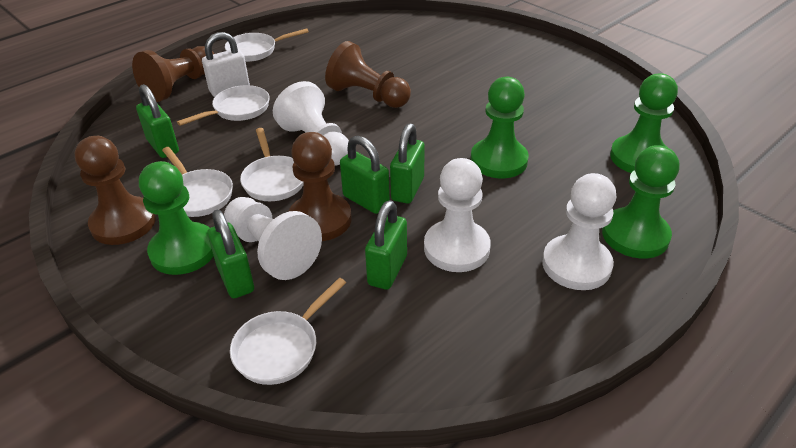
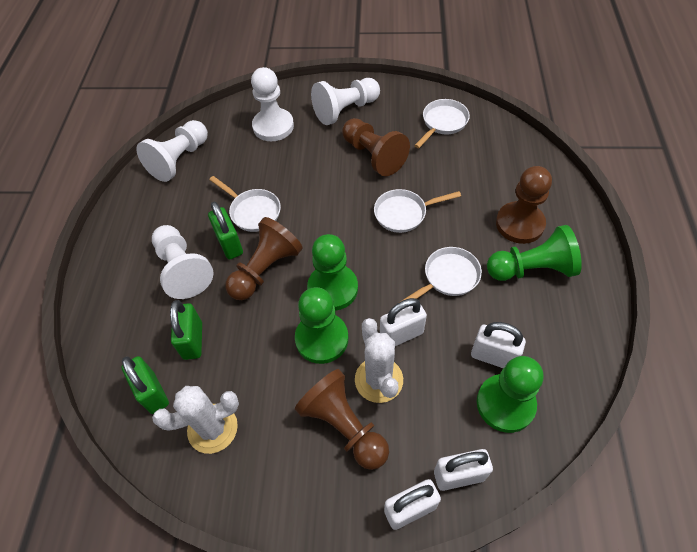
green padlock: 5 -> 3
white cactus: 0 -> 2
white padlock: 1 -> 4
white pan: 5 -> 4

